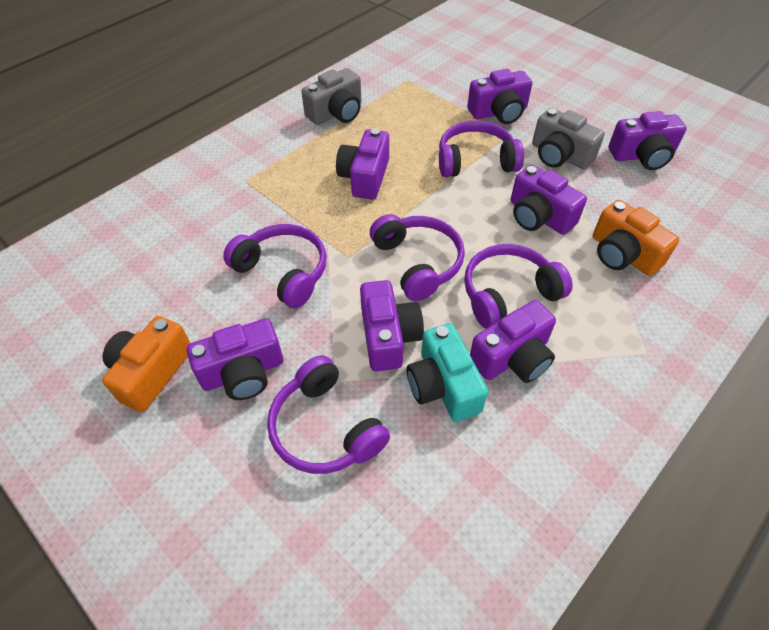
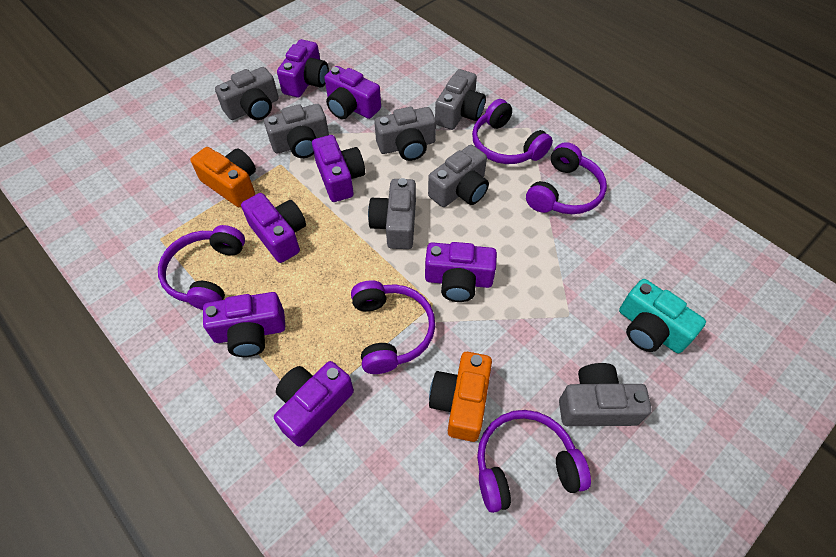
grey camera: 2 -> 7

